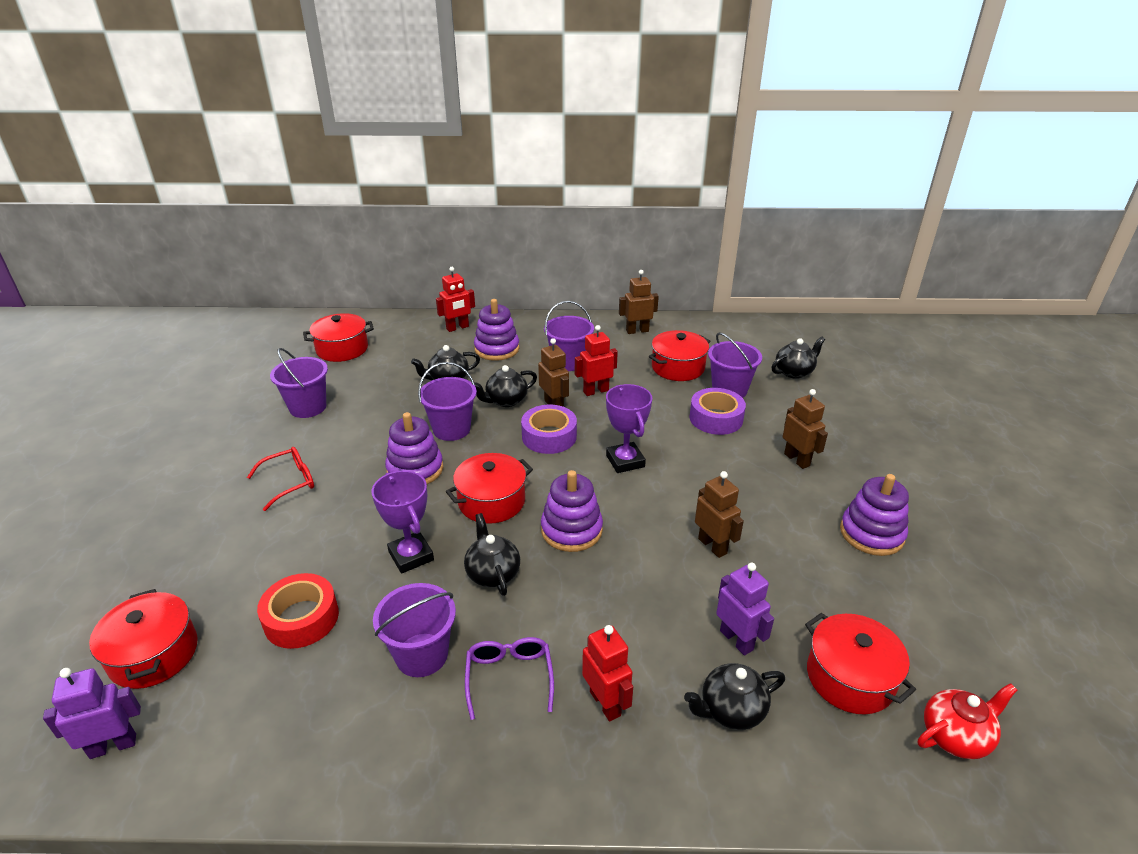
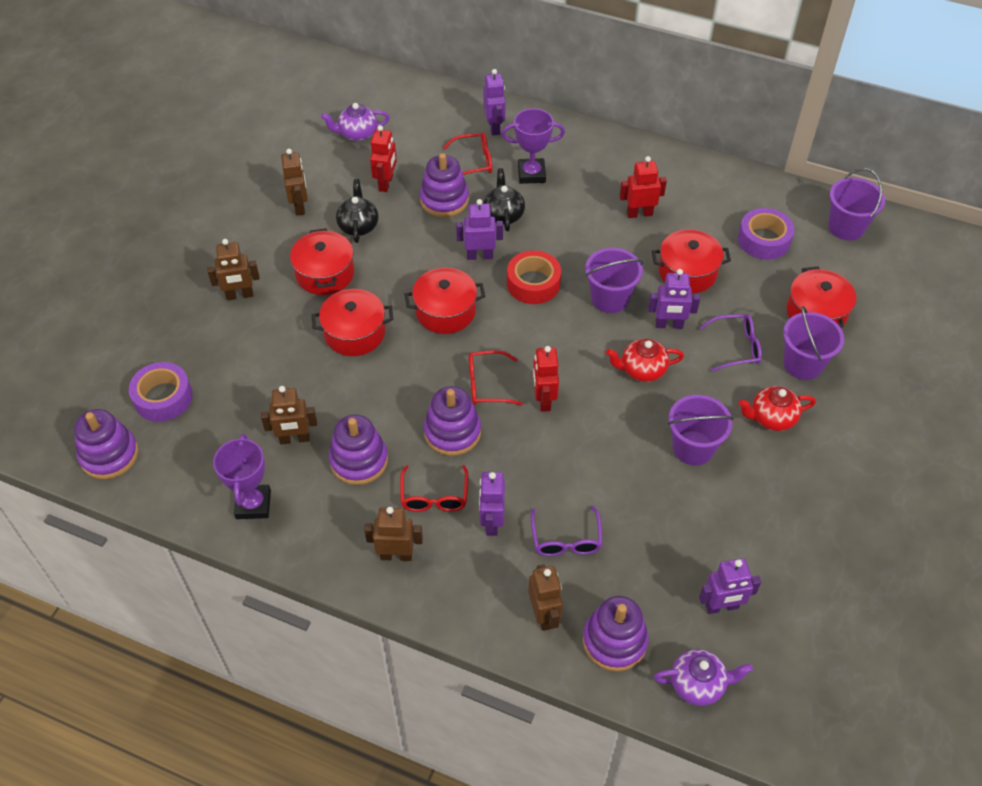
black teapot: 5 -> 2
brown robot: 4 -> 5
purple bucket: 5 -> 4
purple glasses: 1 -> 2
purple robot: 2 -> 5
purple stacking toy: 4 -> 5
purple teapot: 0 -> 2
red glasses: 1 -> 3
red teapot: 1 -> 2

